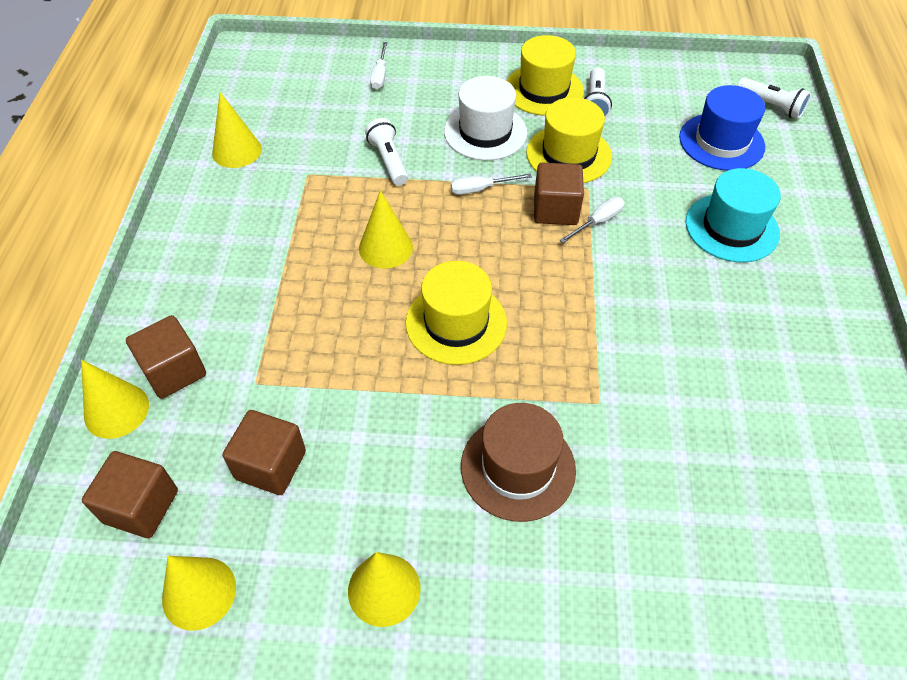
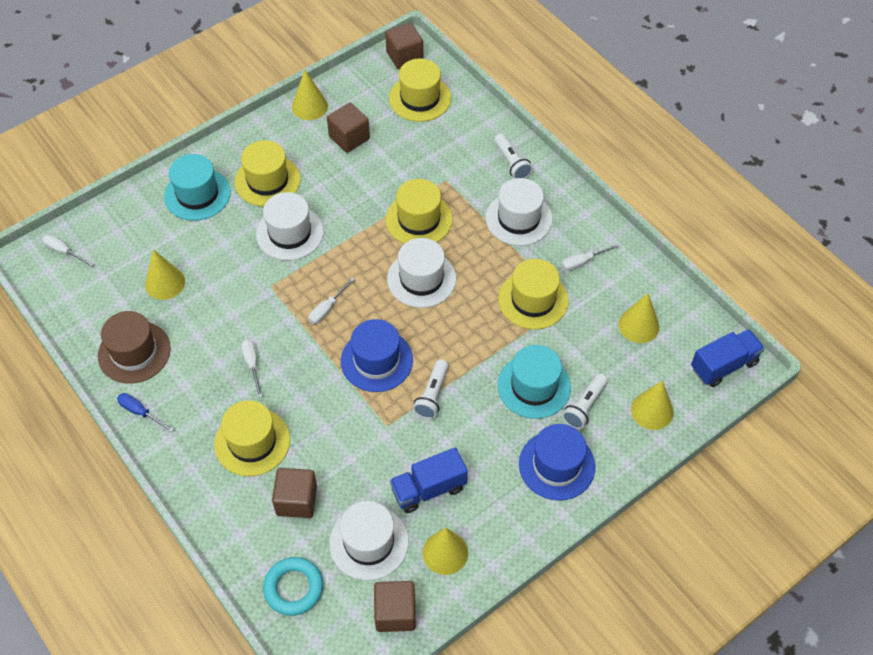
blue hat: 1 -> 2
blue screwdriver: 0 -> 1
blue truck: 0 -> 2
turquoise hat: 1 -> 2
turquoise ring: 0 -> 1
white hat: 1 -> 4
white screwdriver: 3 -> 4
yellow hat: 3 -> 5

